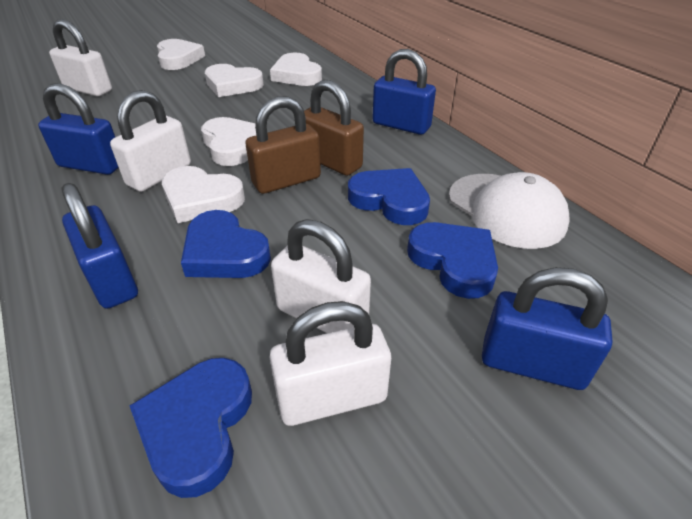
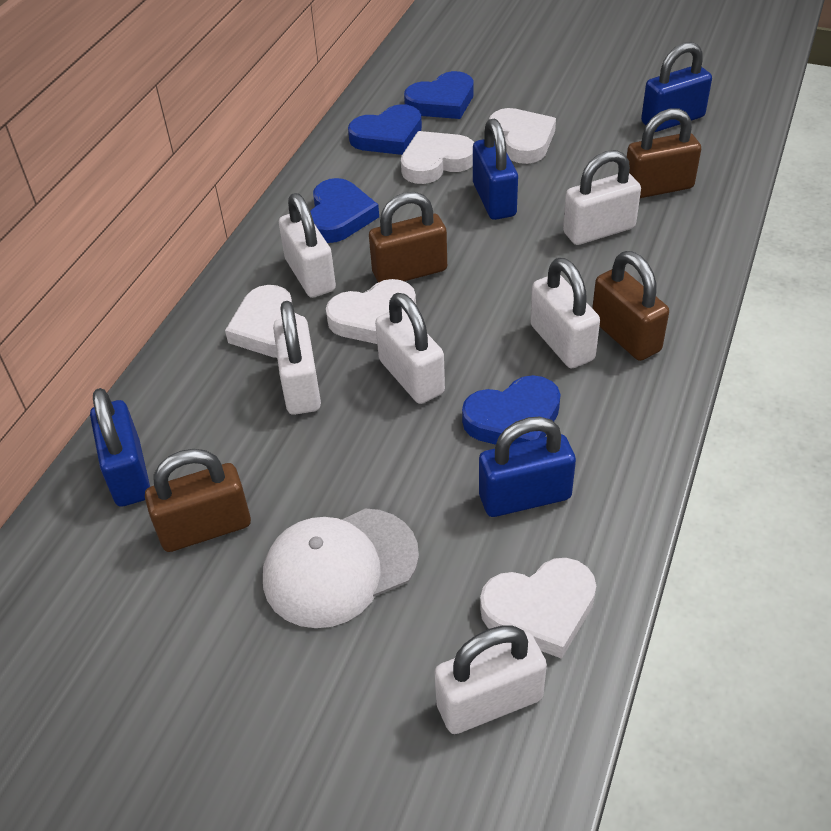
brown padlock: 2 -> 4
white padlock: 4 -> 6

